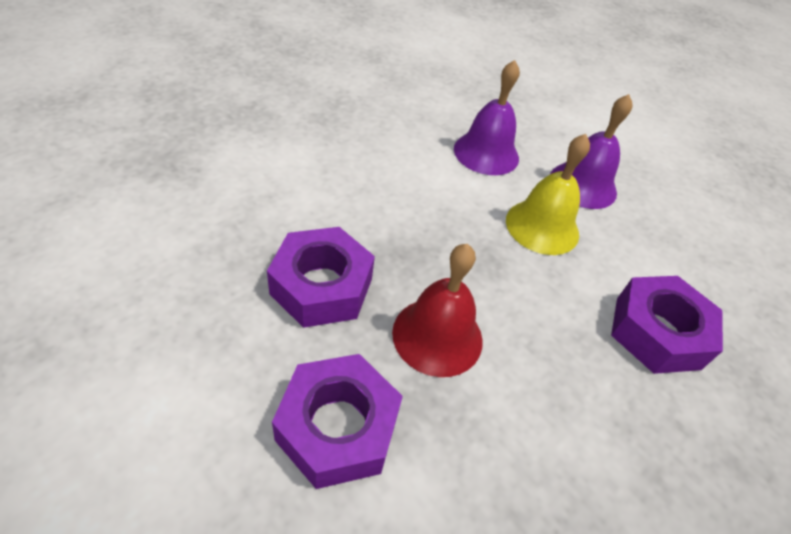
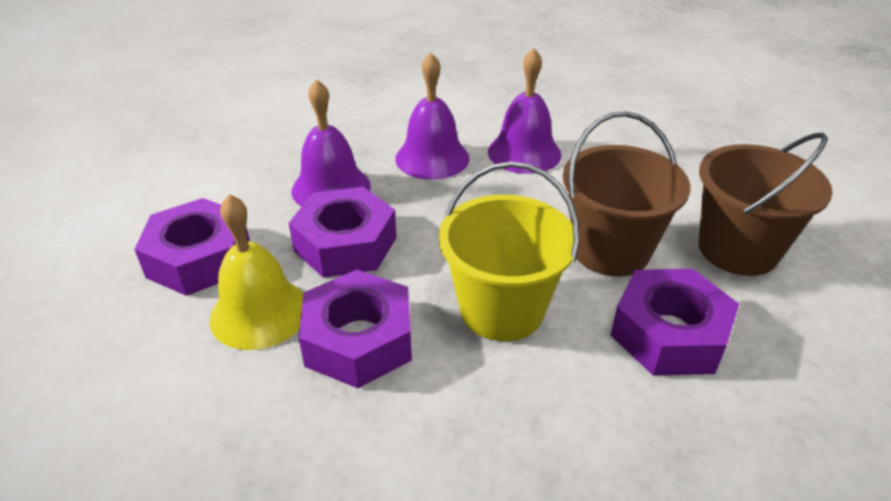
brown bucket: 0 -> 2
purple bell: 2 -> 3
purple nut: 3 -> 4
red bell: 1 -> 0
yellow bucket: 0 -> 1

